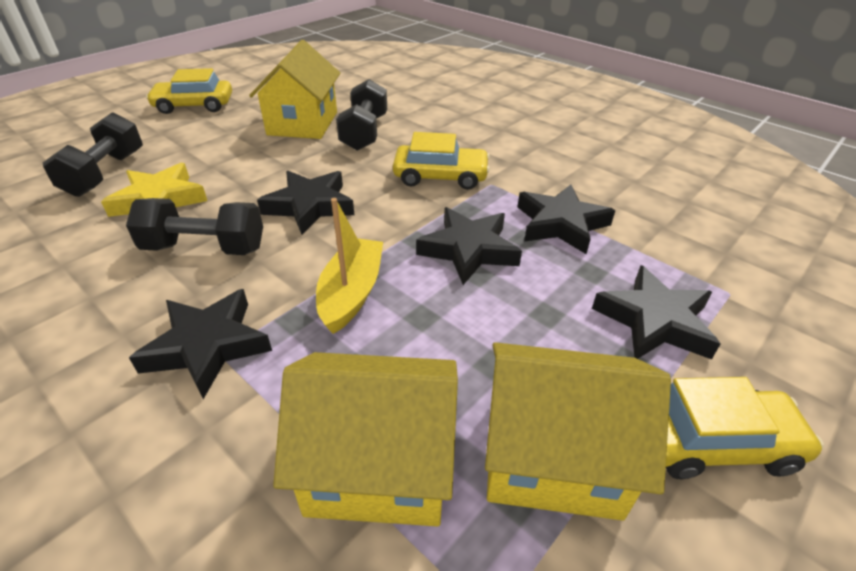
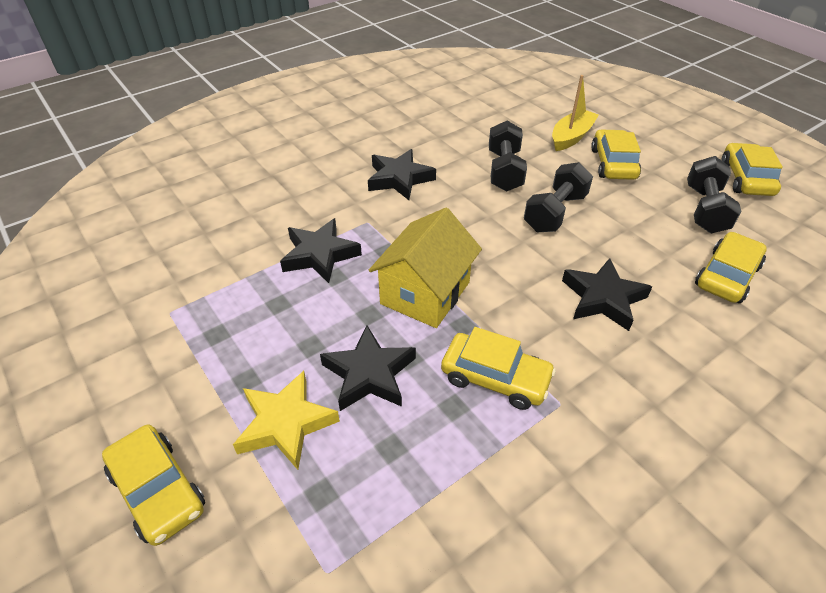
black star: 5 -> 4
yellow car: 3 -> 5
yellow house: 3 -> 1

